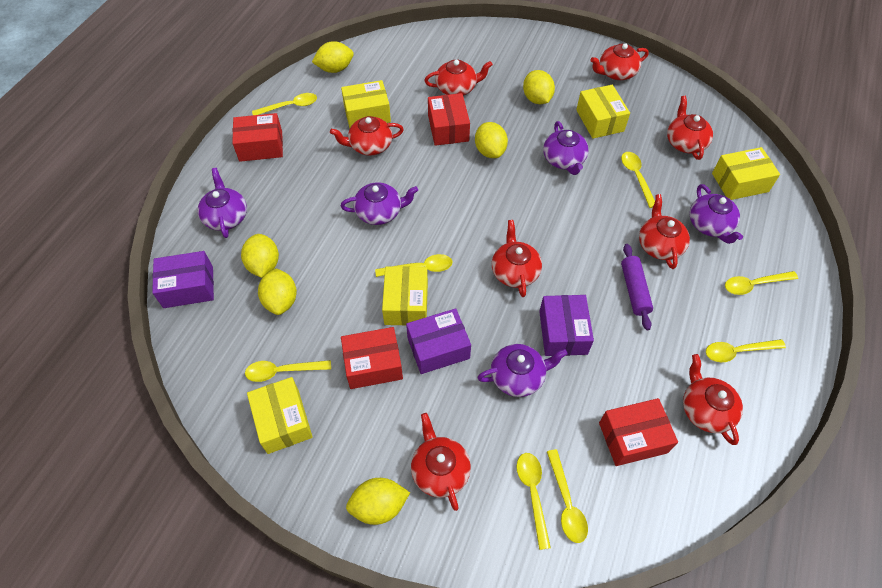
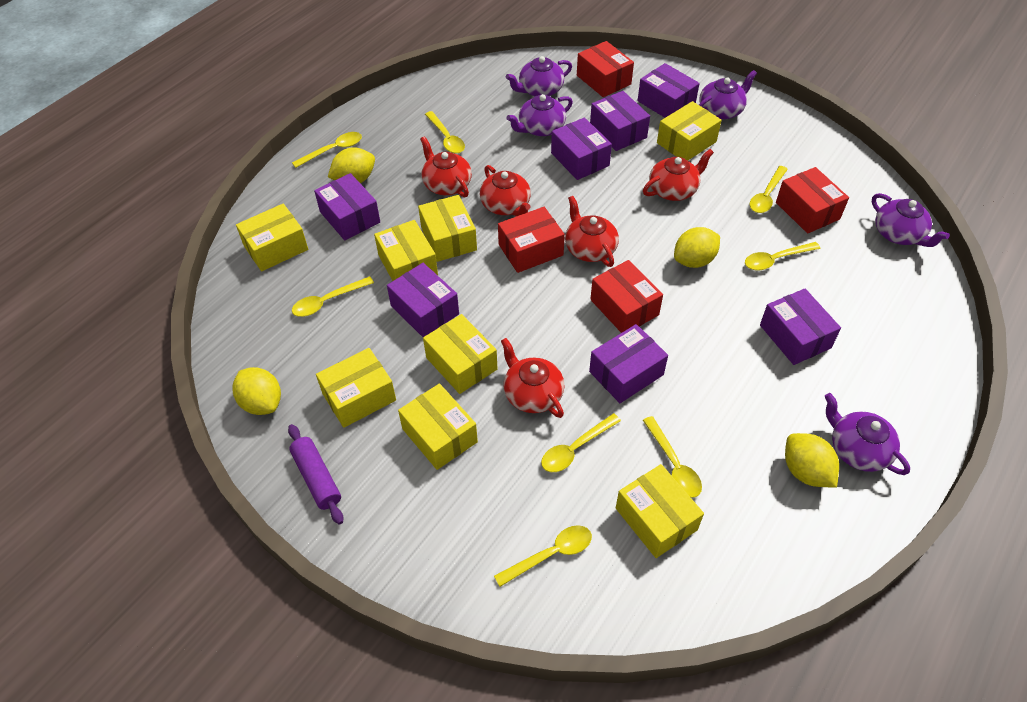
purple box: 3 -> 7
red teapot: 8 -> 5
yellow box: 5 -> 8
yellow lemon: 6 -> 4

